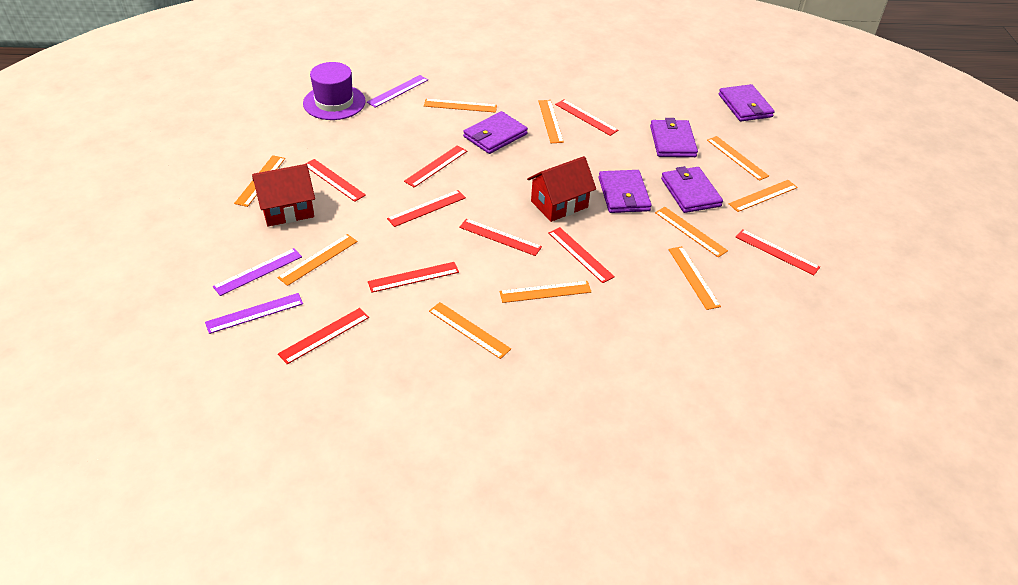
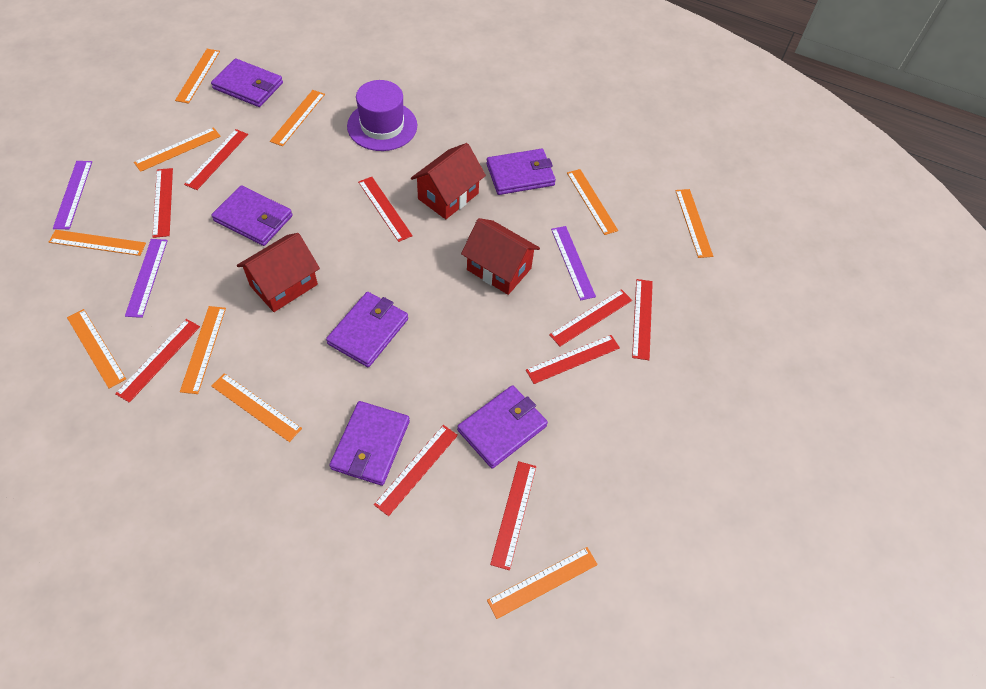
purple wallet: 5 -> 6
red house: 2 -> 3

